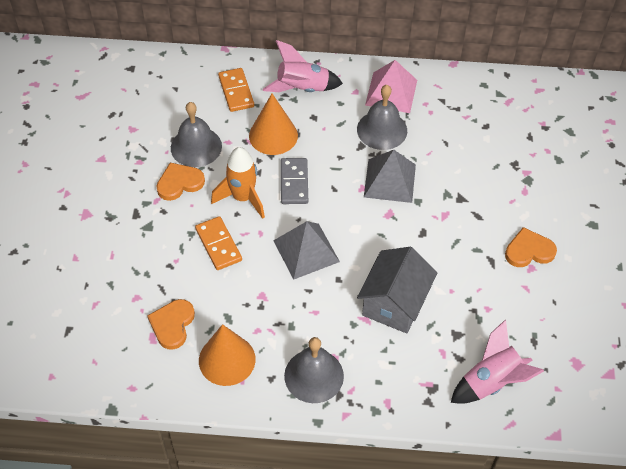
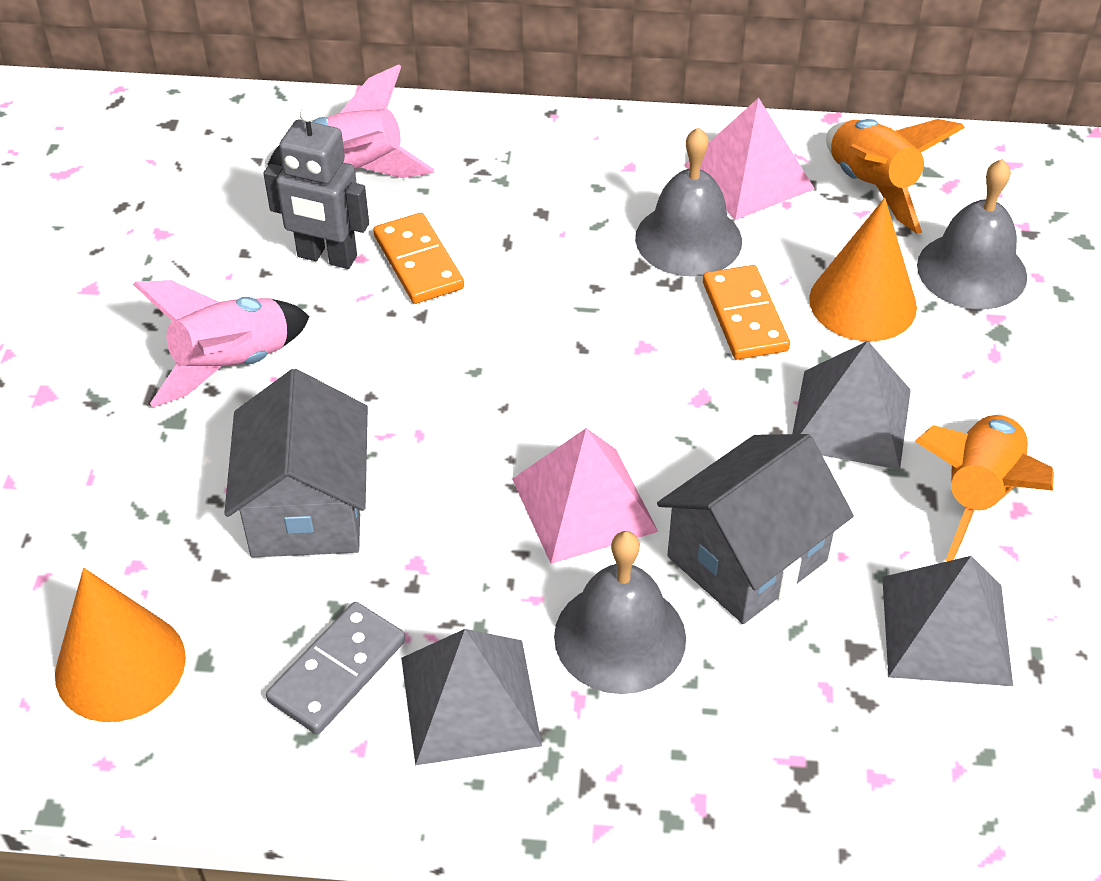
grey house: 1 -> 2
grey pyramid: 2 -> 3
grey robot: 0 -> 1
orange heart: 3 -> 0
orange rocket: 1 -> 2
pink pyramid: 1 -> 2

